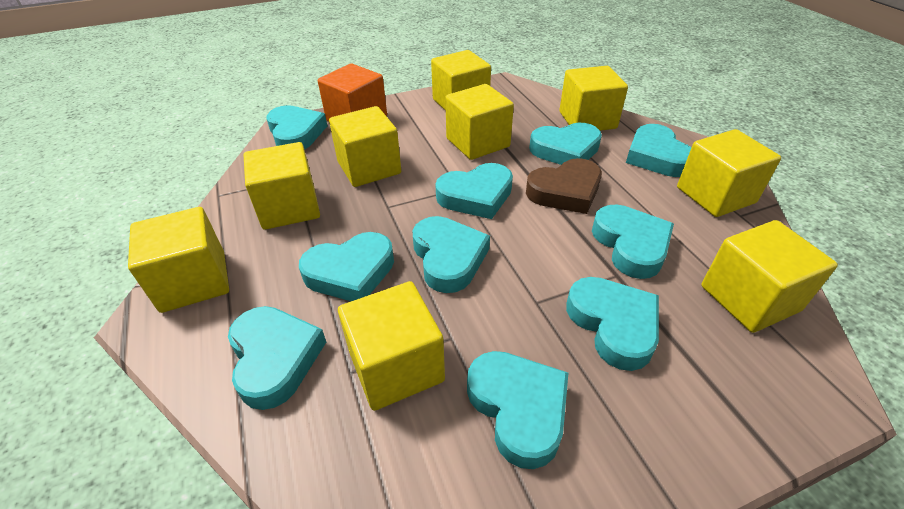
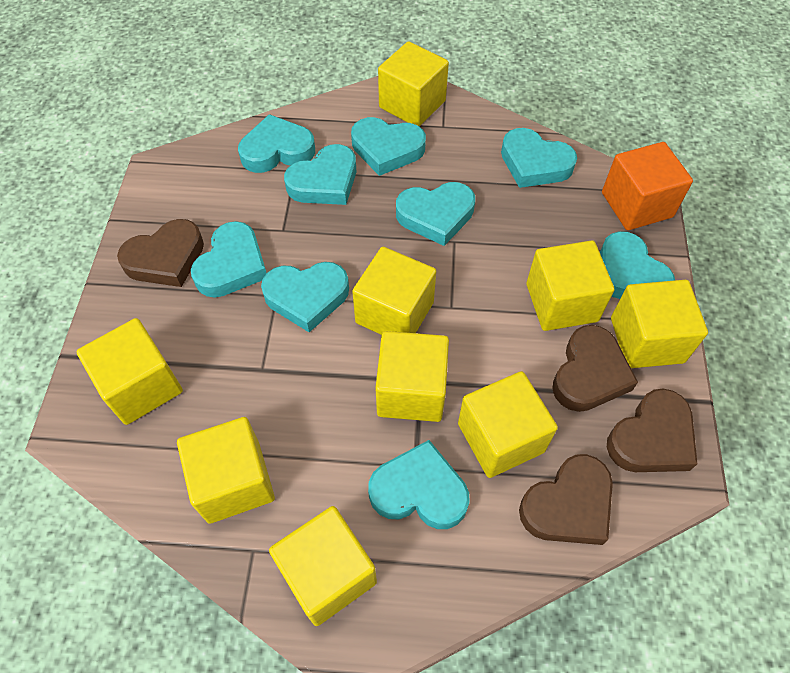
brown heart: 1 -> 4
turquoise heart: 10 -> 9

